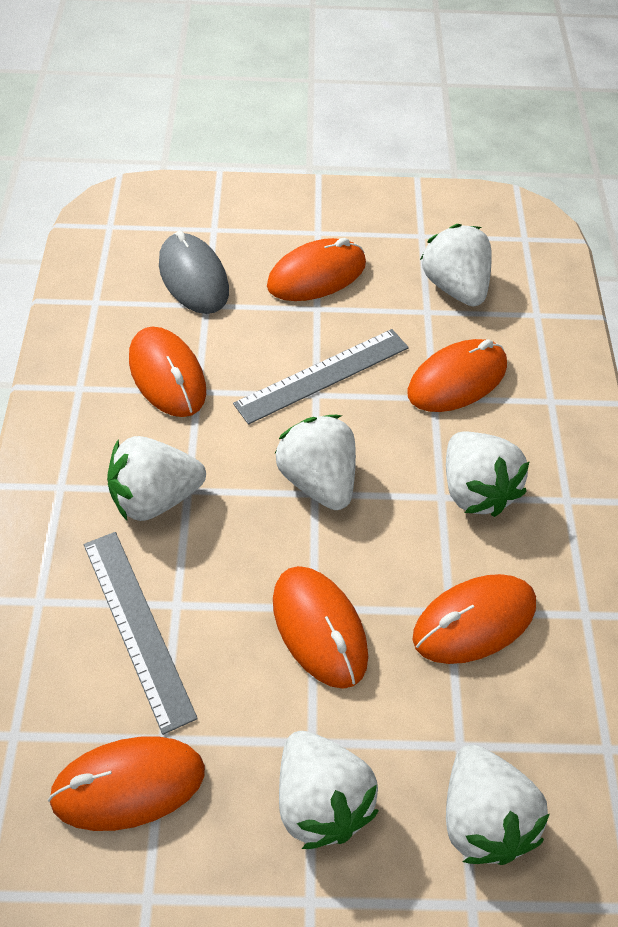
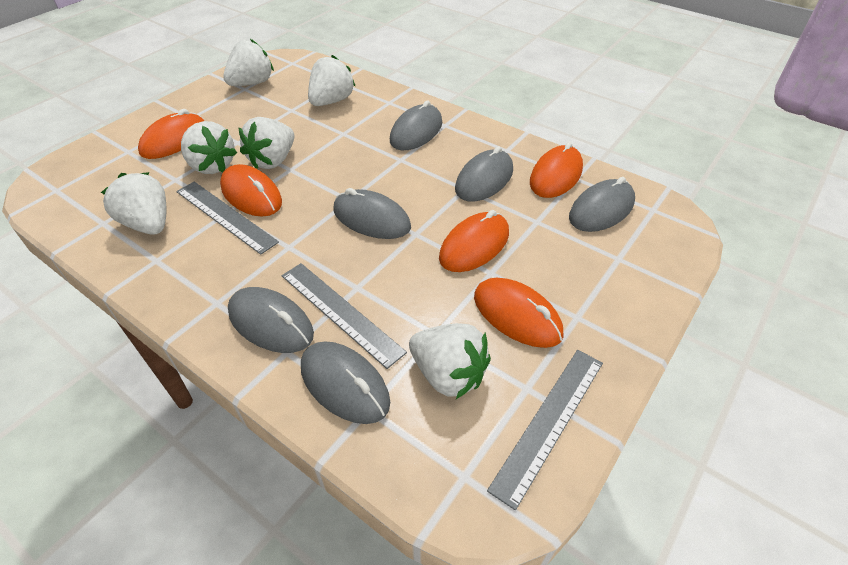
grey mouse: 1 -> 6
grey ruler: 2 -> 3
orange mouse: 6 -> 5

